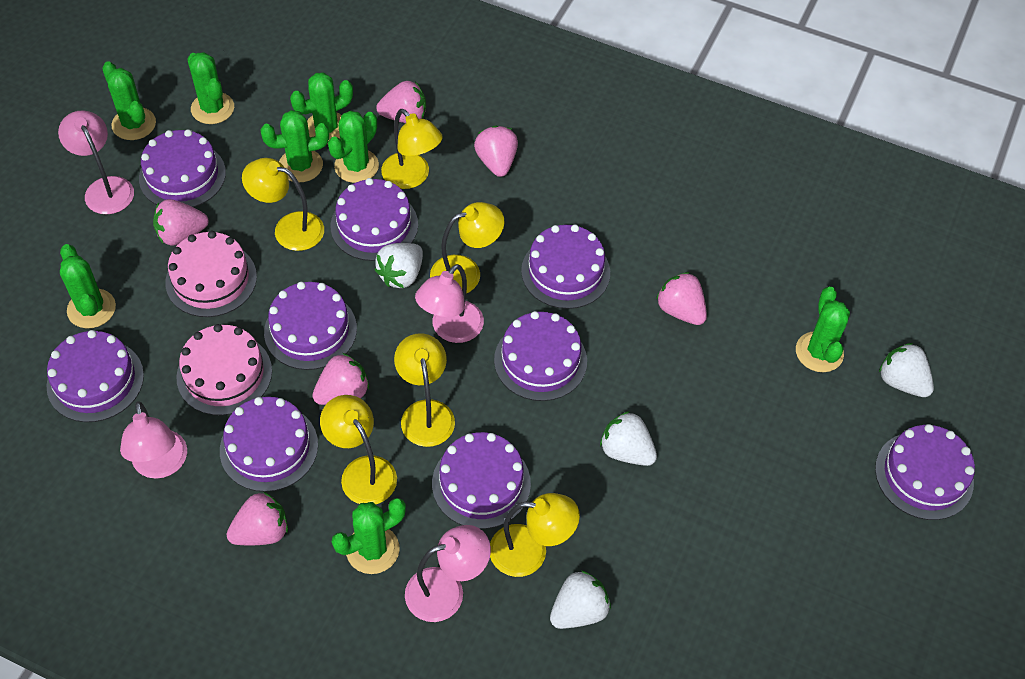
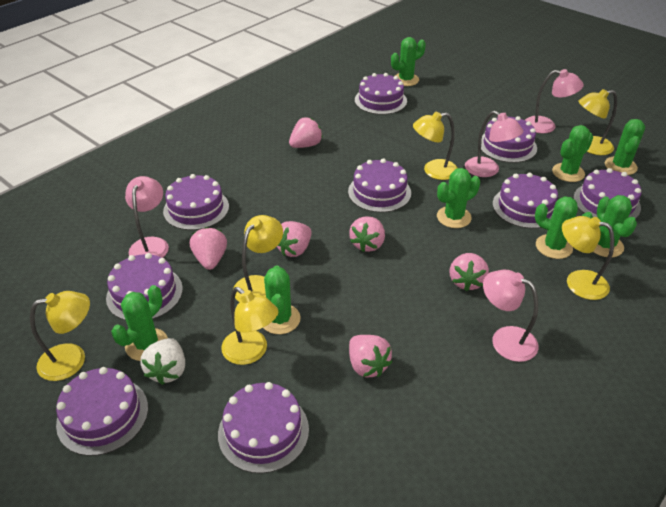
pink cake: 2 -> 0
white strawberry: 4 -> 1

